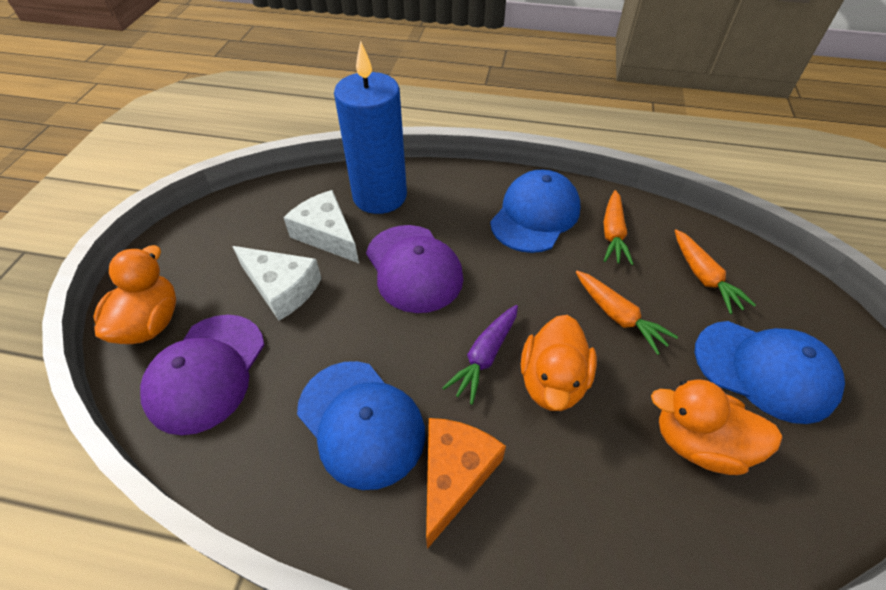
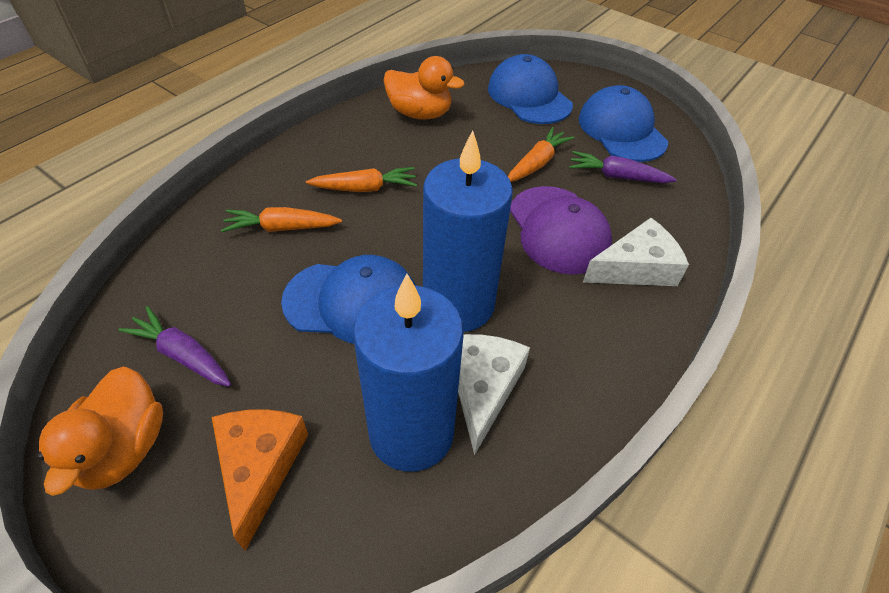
blue candle: 1 -> 2
orange duck: 3 -> 2
purple cap: 2 -> 1
purple carrot: 1 -> 2

